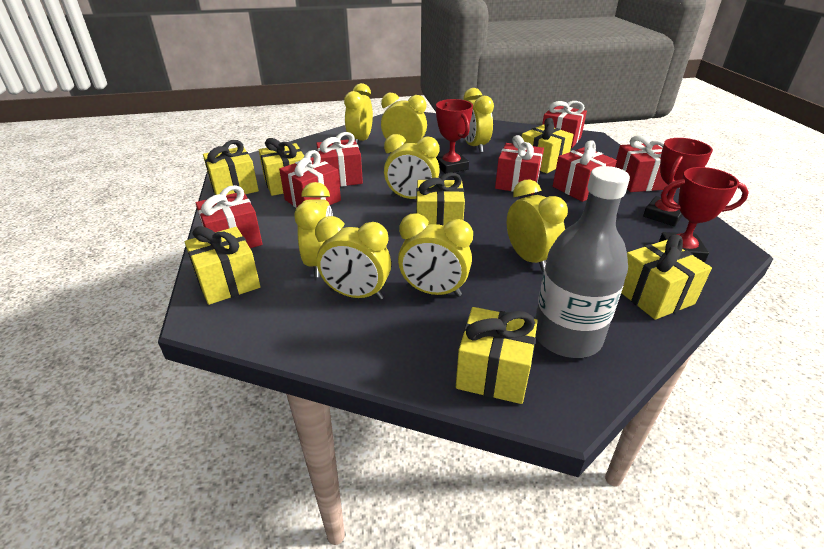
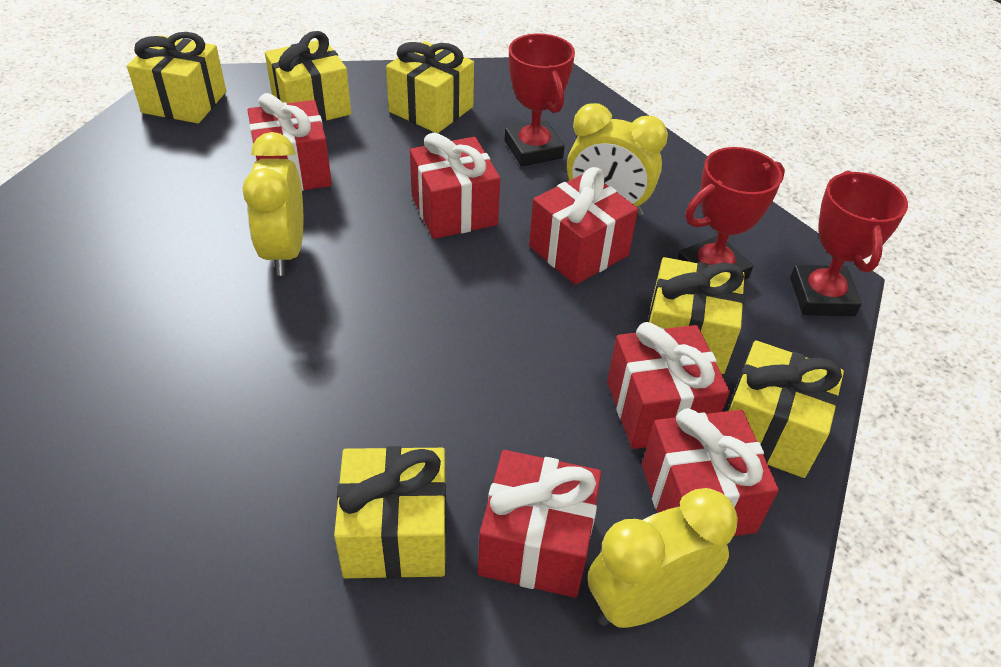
grey bottle: 1 -> 0
red gift: 7 -> 6
yellow clock: 8 -> 3
yellow gift: 7 -> 6

